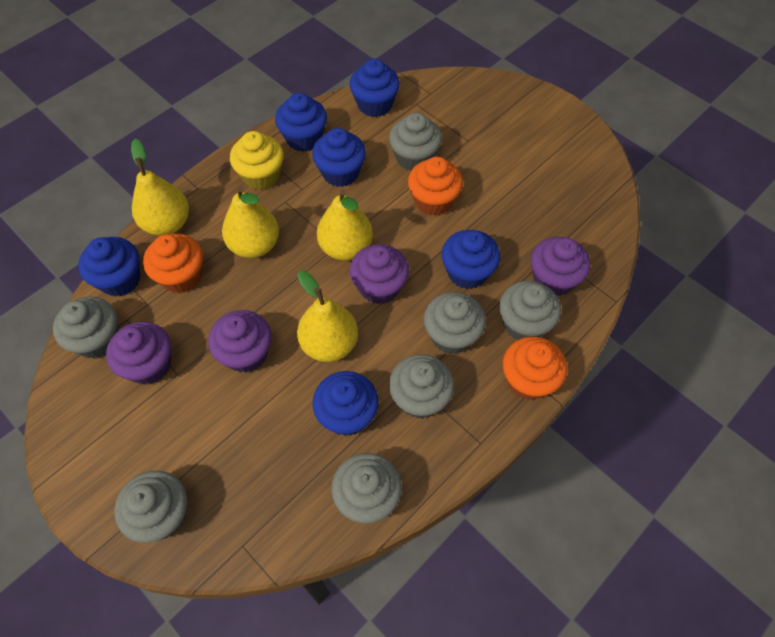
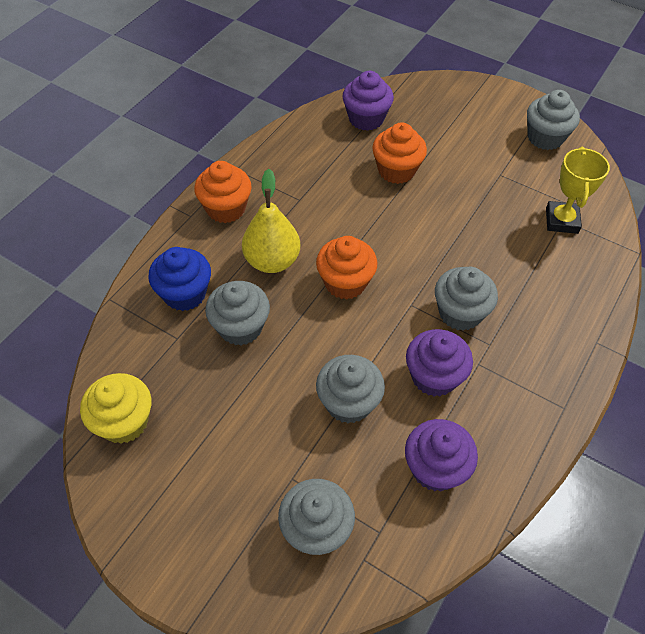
blue cupcake: 6 -> 1
grey cupcake: 7 -> 5
purple cupcake: 4 -> 3
yellow pear: 4 -> 1
yellow trophy: 0 -> 1

